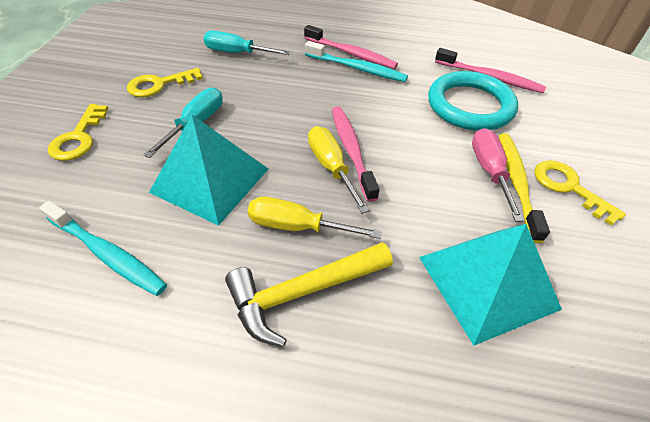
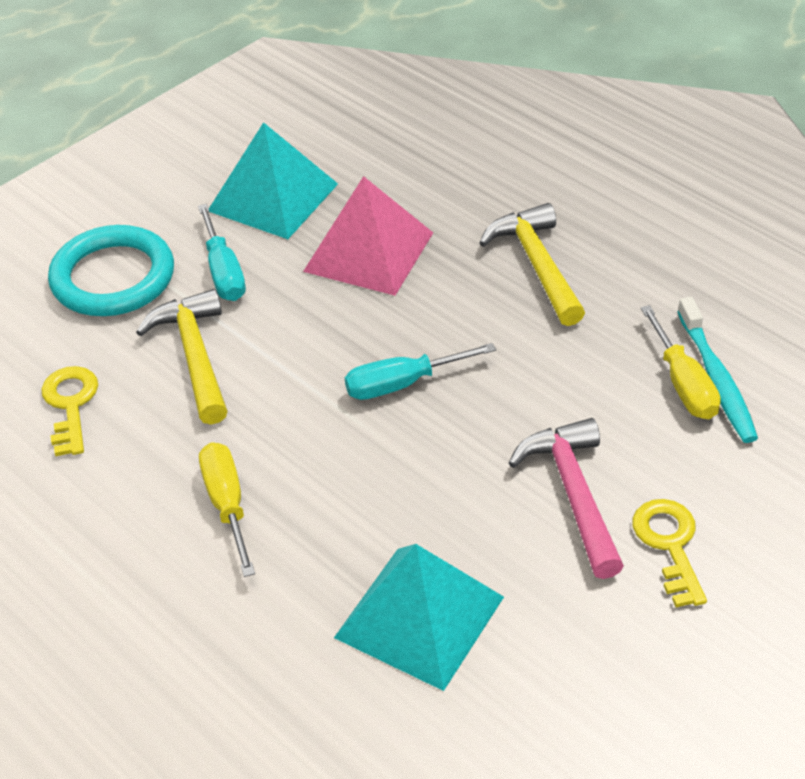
pink hammer: 0 -> 1
pink pyramid: 0 -> 1
pink screwdriver: 1 -> 0
pink toothbrush: 3 -> 0
turquoise toothbrush: 2 -> 1
yellow hammer: 1 -> 2
yellow key: 3 -> 2
yellow toothbrush: 1 -> 0

